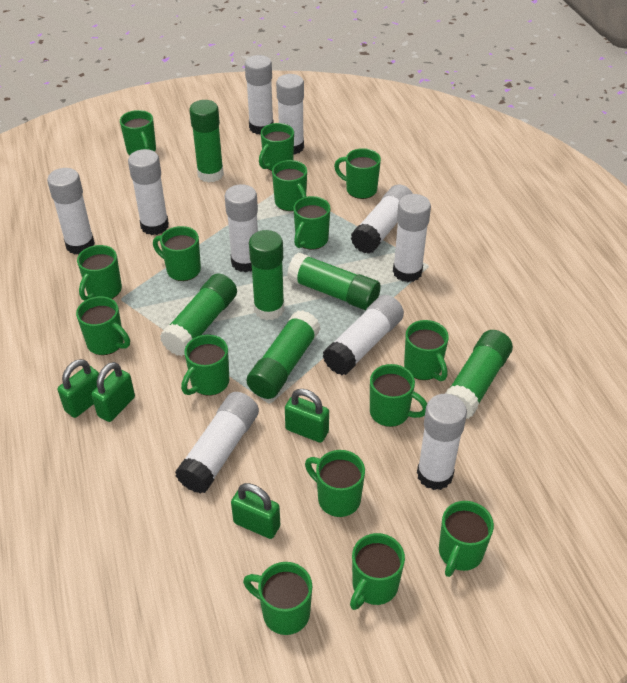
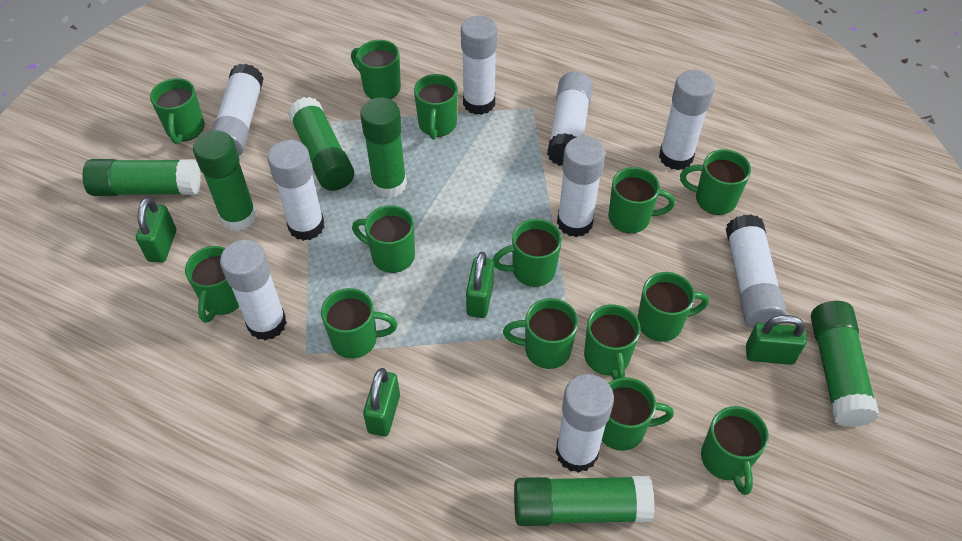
green mug: 15 -> 14
white glue stick: 10 -> 9

